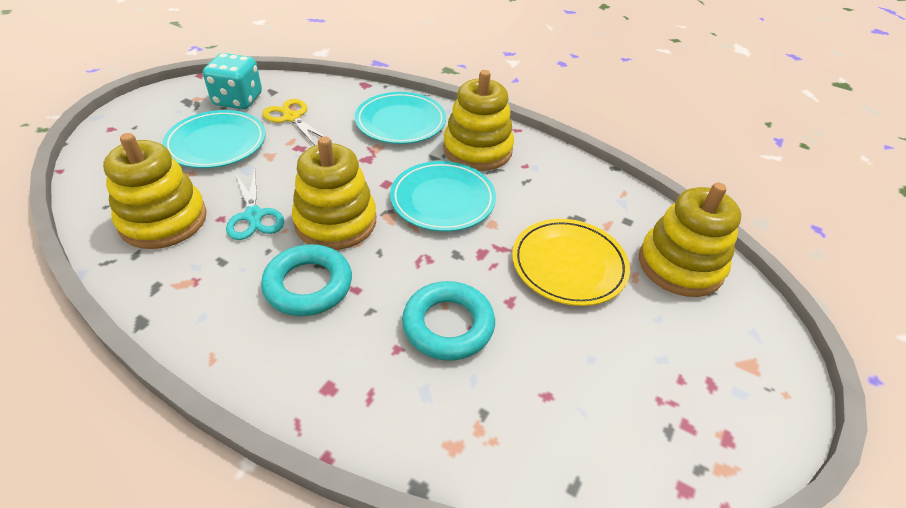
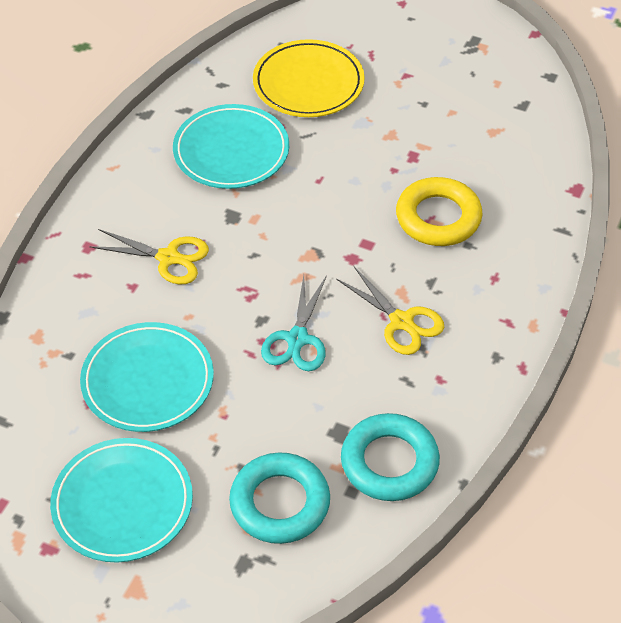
turquoise dice: 1 -> 0
yellow ring: 0 -> 1
yellow scissors: 1 -> 2
yellow stacking toy: 4 -> 0

